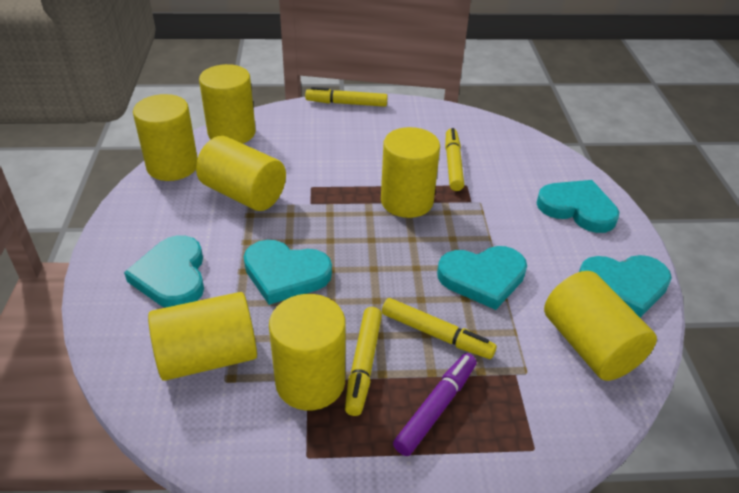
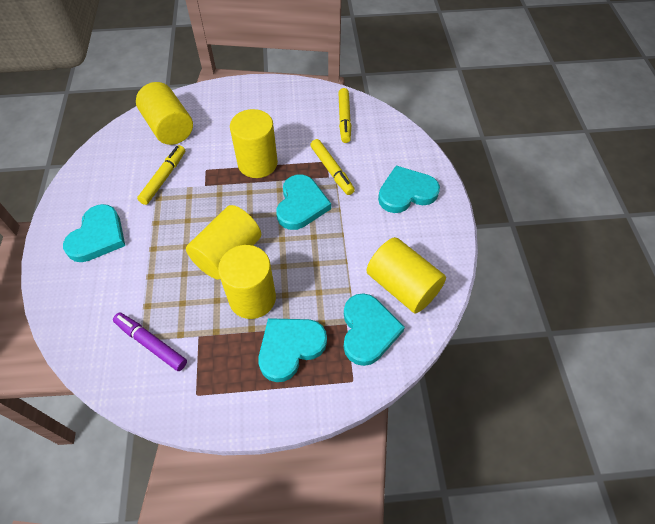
yellow cylinder: 7 -> 5
yellow marker: 4 -> 3

